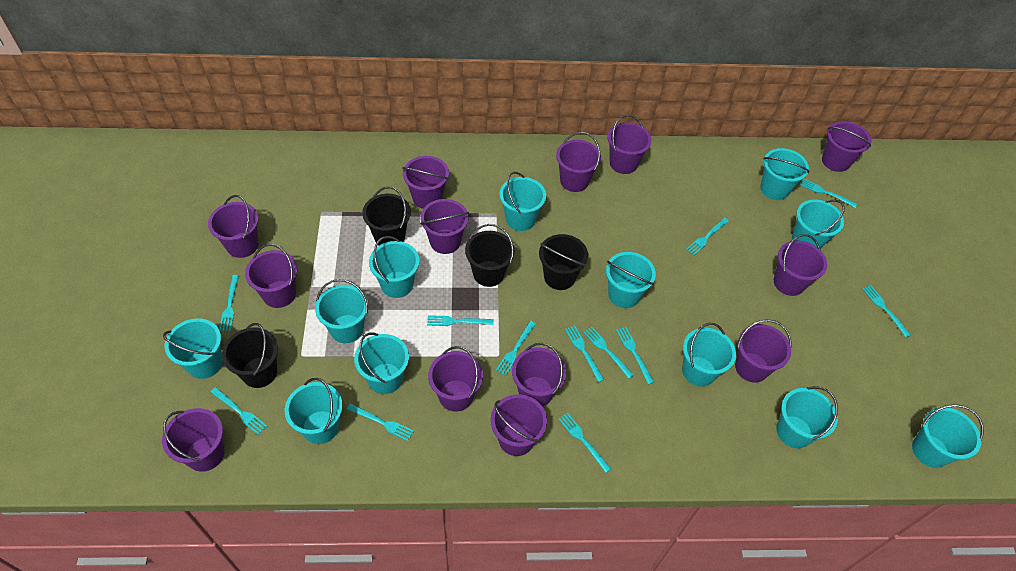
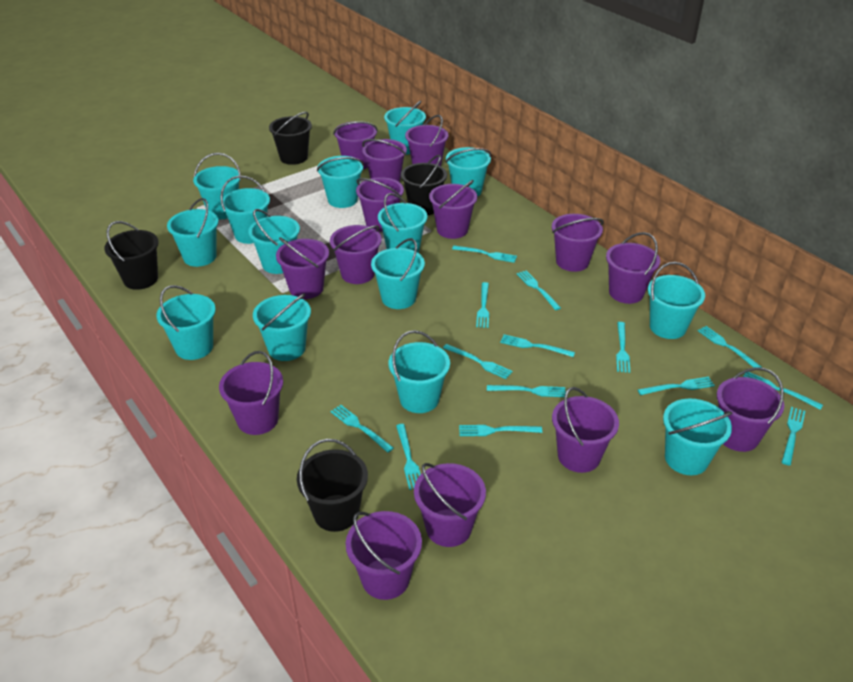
purple bucket: 13 -> 14
turquoise bucket: 12 -> 14
turquoise fork: 12 -> 14

